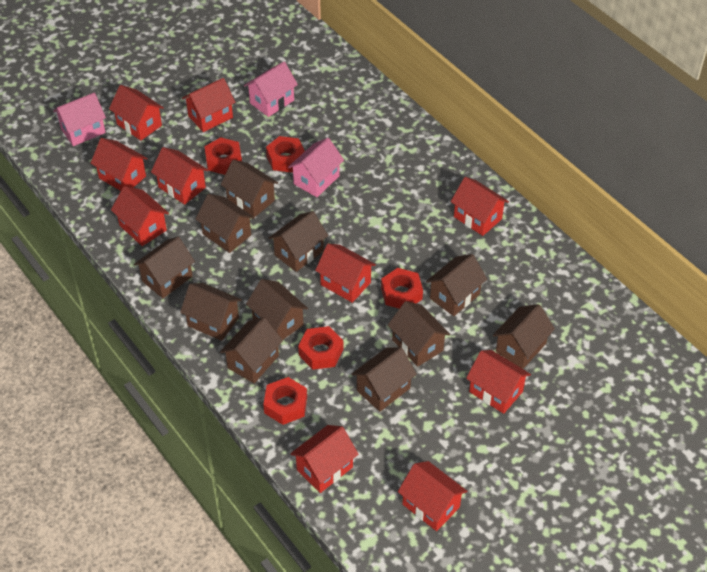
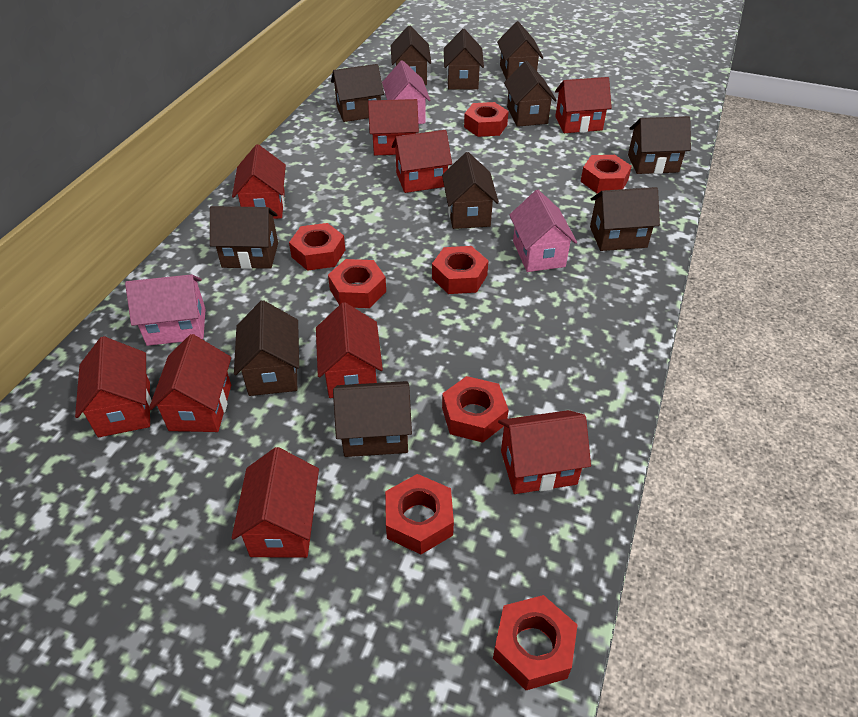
red house: 10 -> 9
red nut: 5 -> 8

